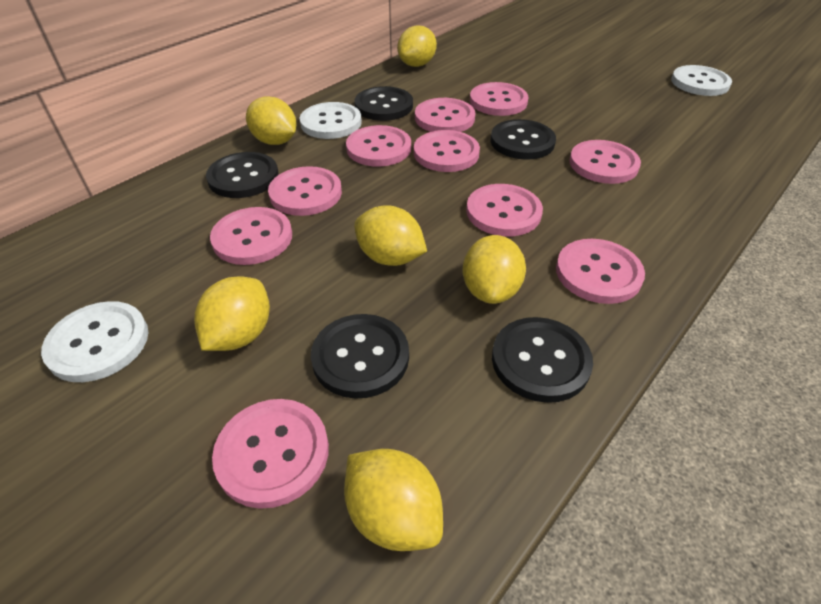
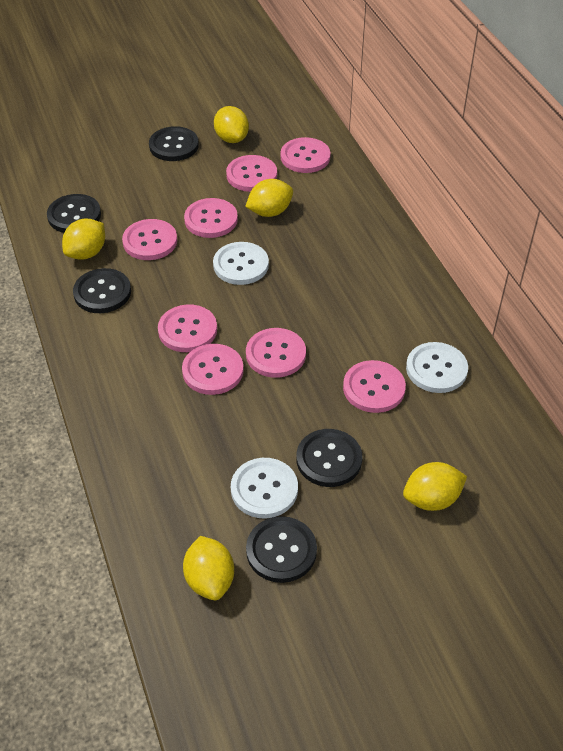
pink button: 10 -> 8
yellow lemon: 6 -> 5

